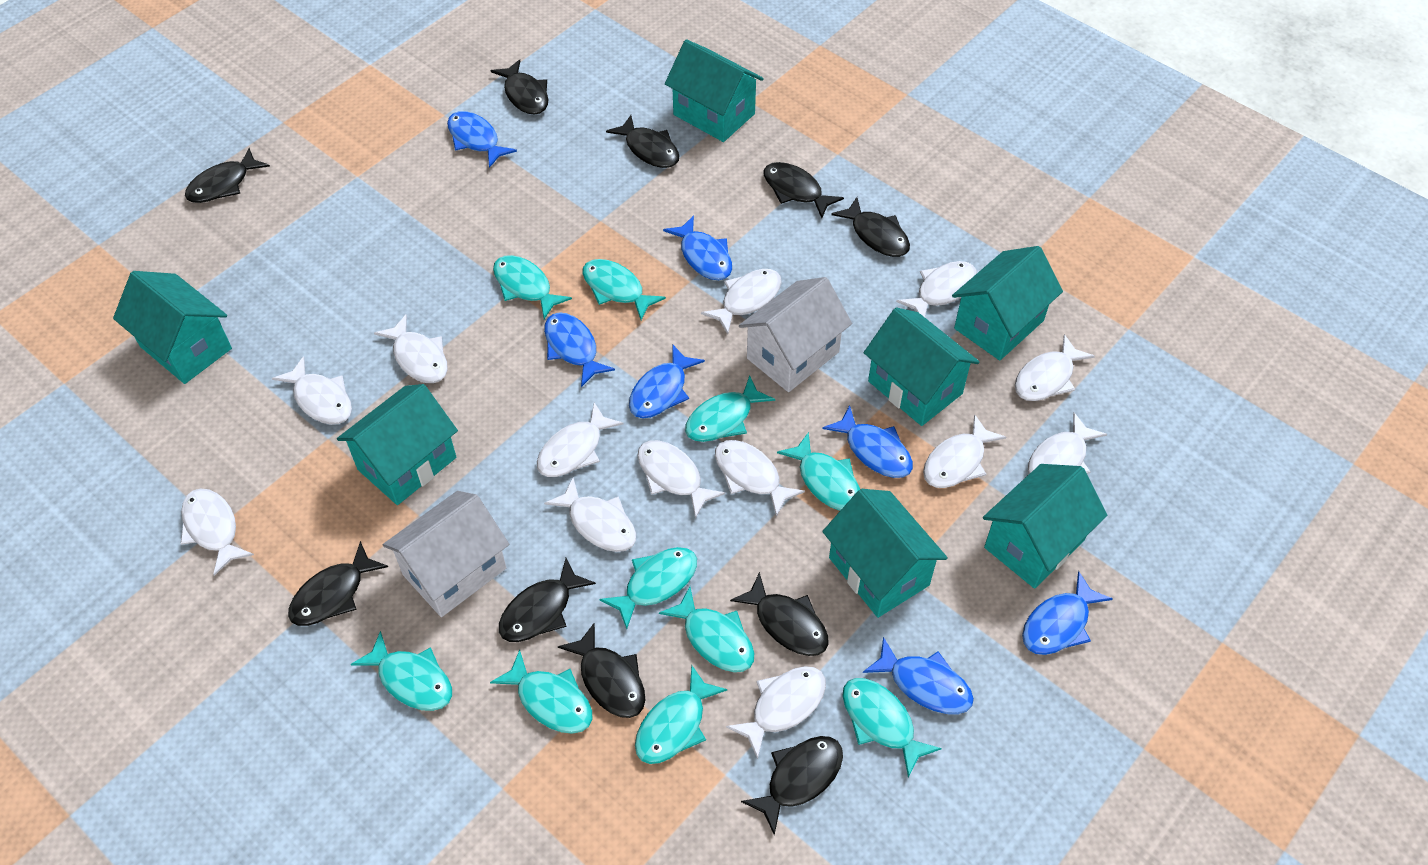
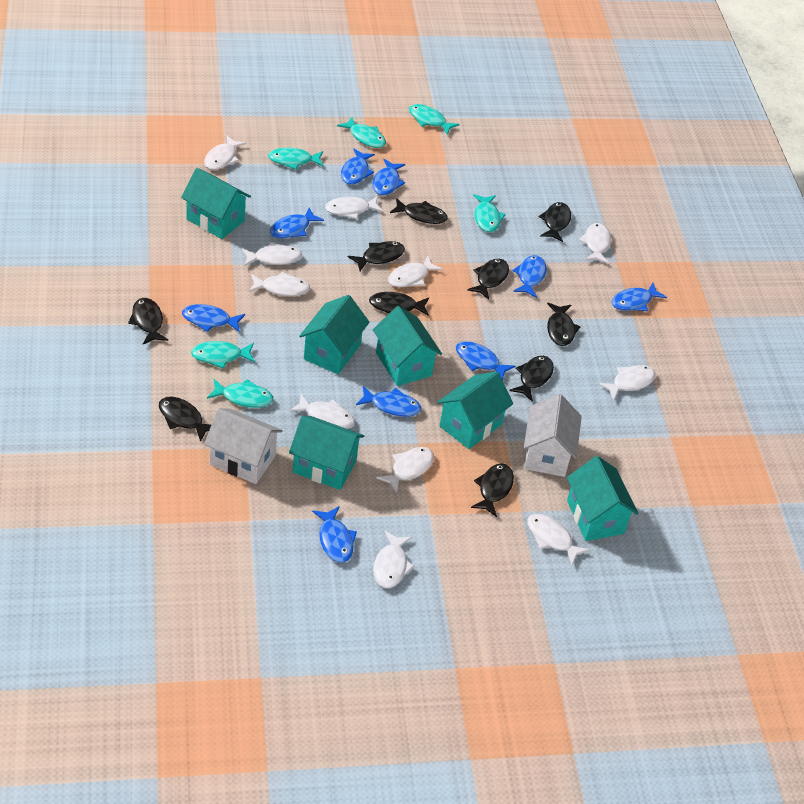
blue fish: 7 -> 9
turquoise fish: 10 -> 6
turquoise house: 7 -> 6
white fish: 13 -> 11

